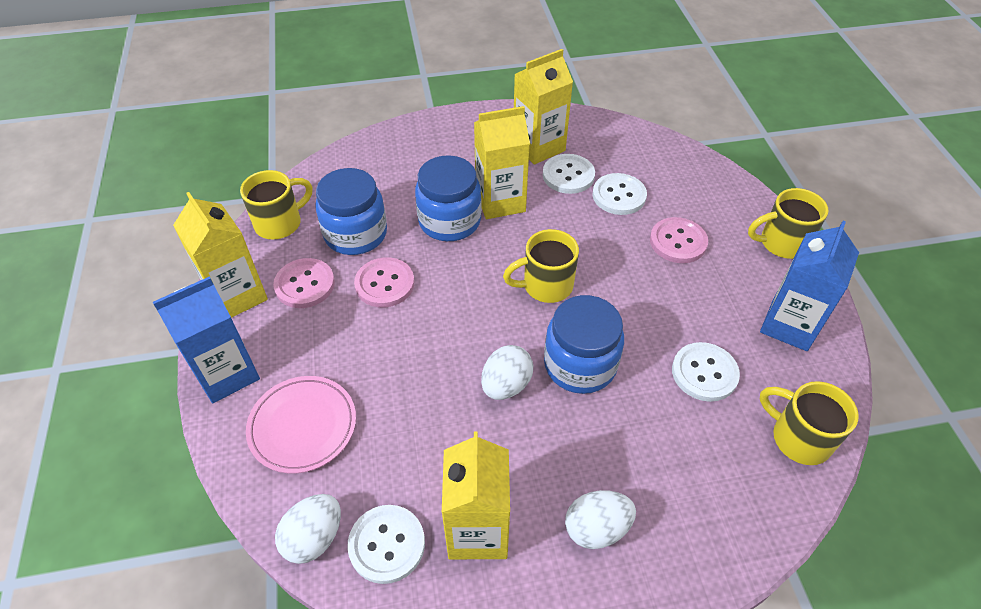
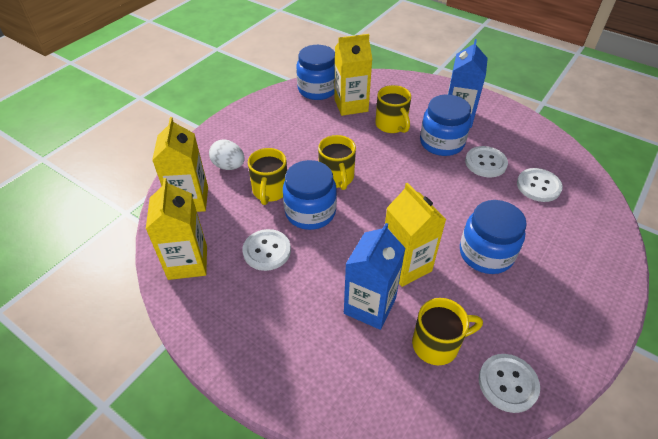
blue jar: 3 -> 4
pink button: 3 -> 0
pink plate: 1 -> 0
white egg: 3 -> 1

